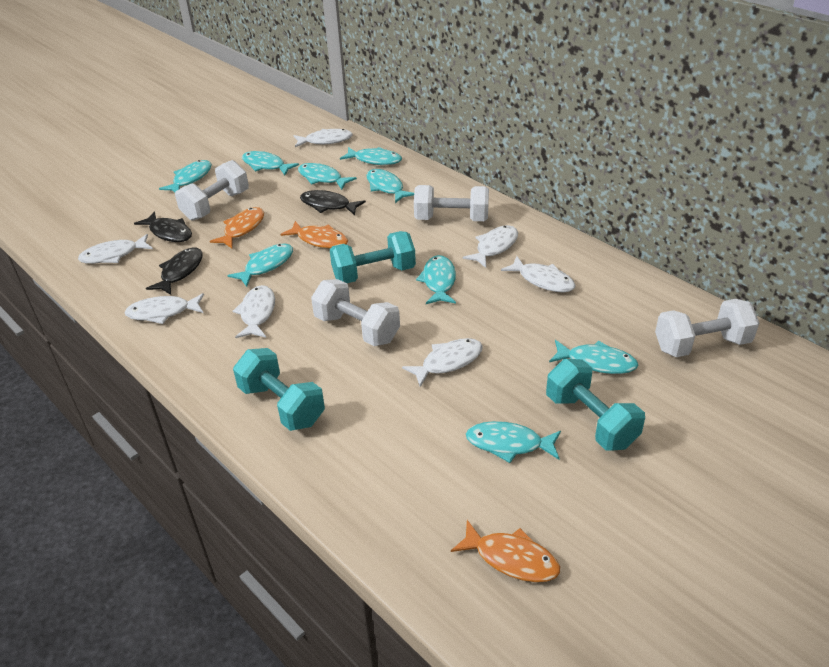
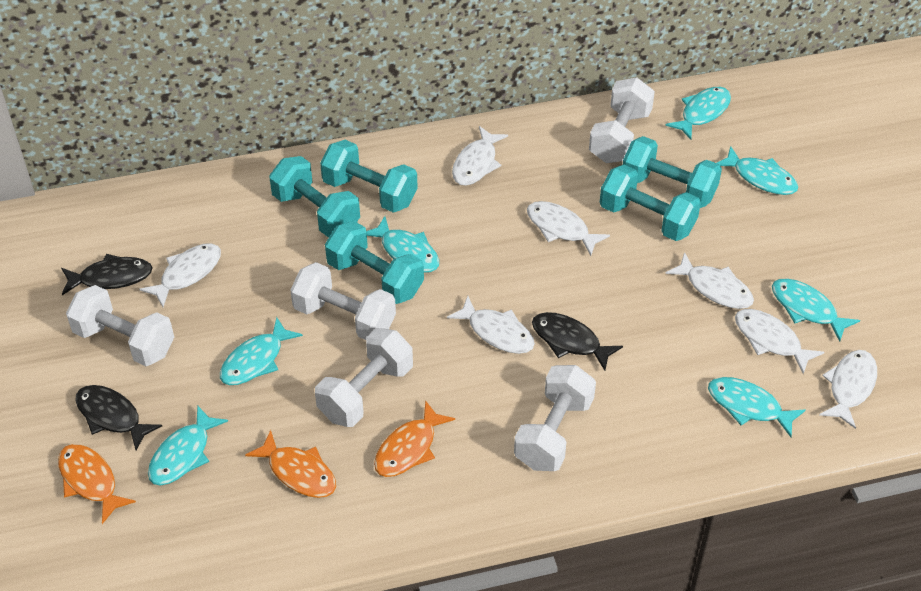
turquoise dumbbell: 3 -> 5
turquoise fish: 9 -> 7
white dumbbell: 4 -> 5

